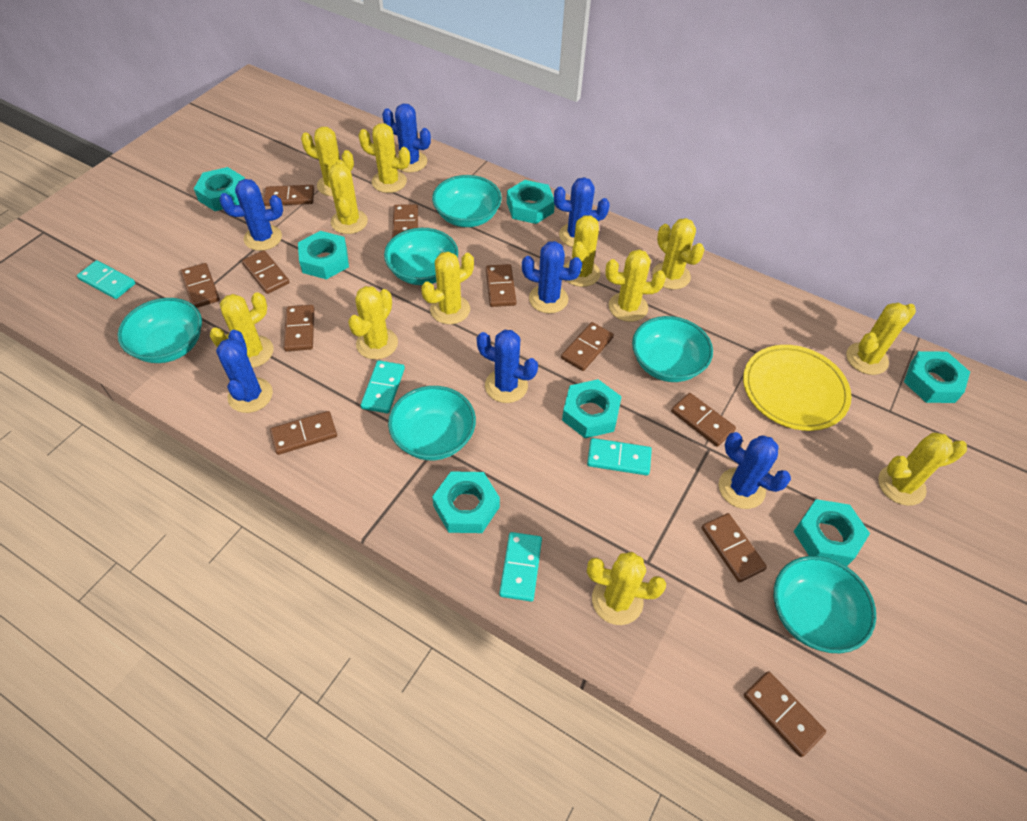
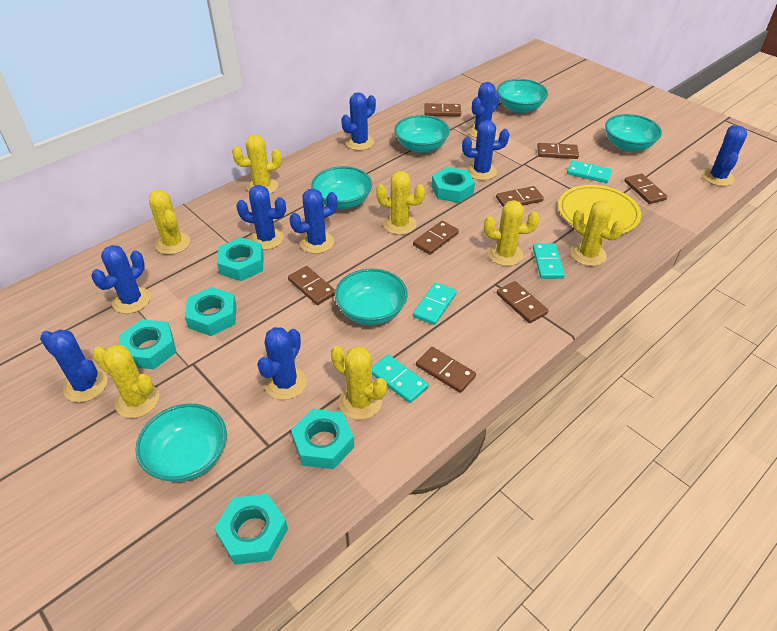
blue cactus: 7 -> 9
brown domino: 11 -> 8
turquoise nut: 7 -> 6
yellow cactus: 12 -> 7

